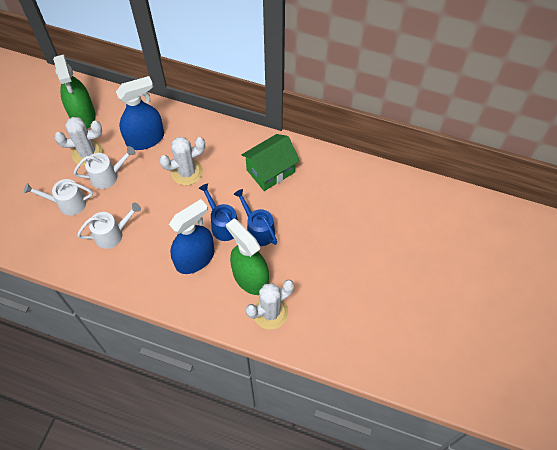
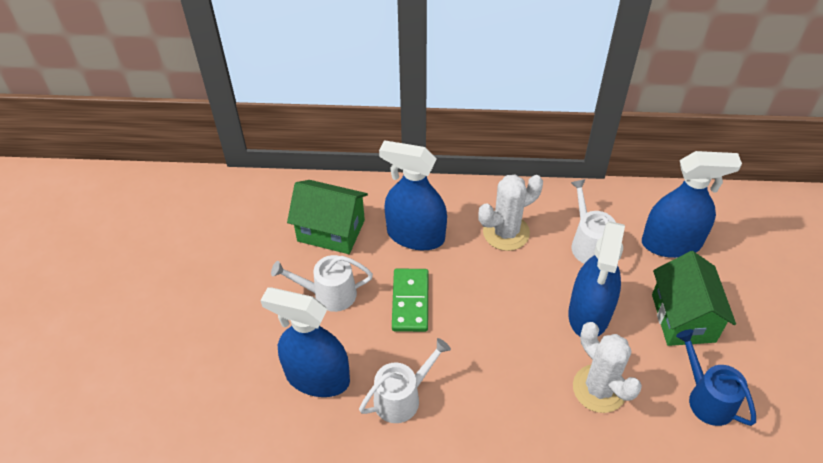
blue spray bottle: 2 -> 4
blue watering can: 2 -> 1
green domino: 0 -> 1
green house: 1 -> 2
green spray bottle: 2 -> 0
white cactus: 3 -> 2

